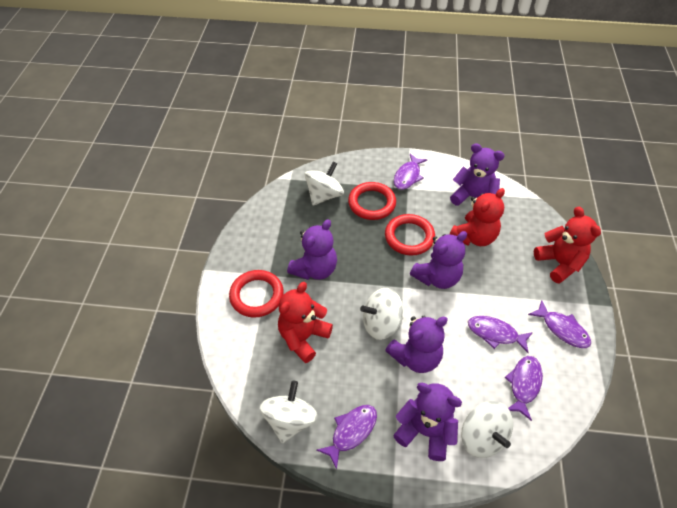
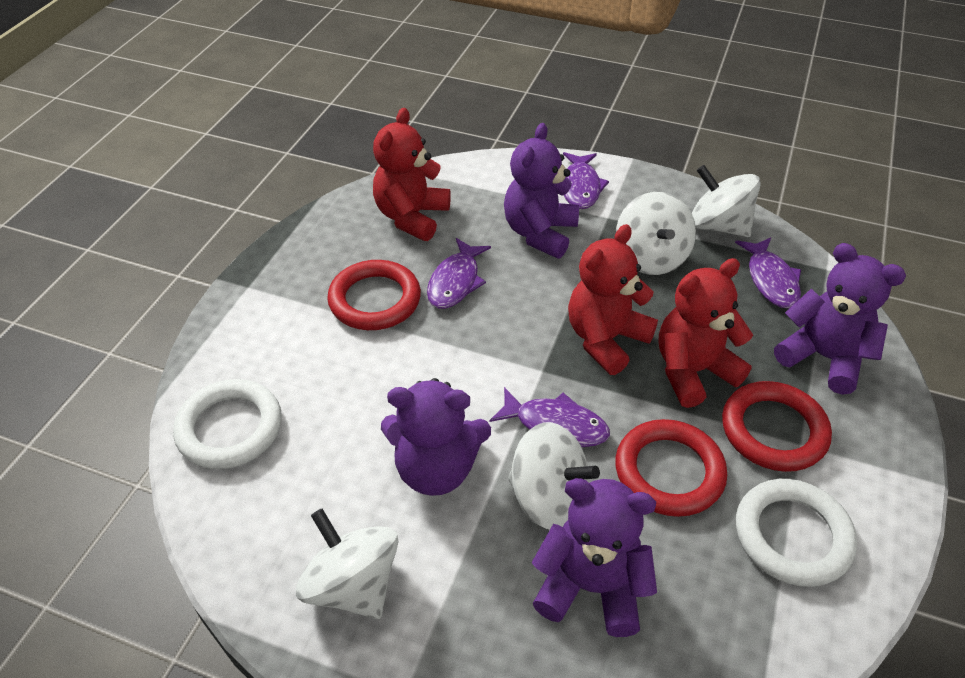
purple fish: 5 -> 4
purple teddy bear: 5 -> 4
white ring: 0 -> 2

